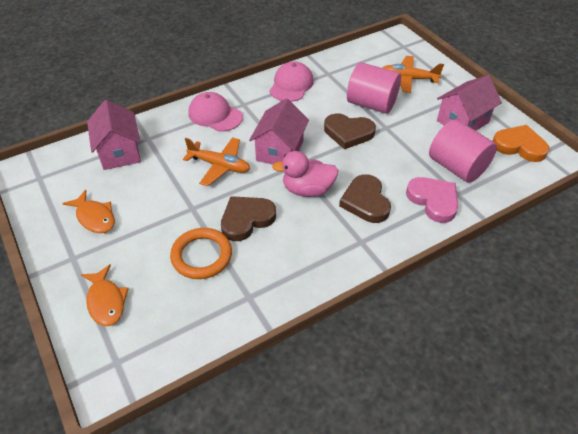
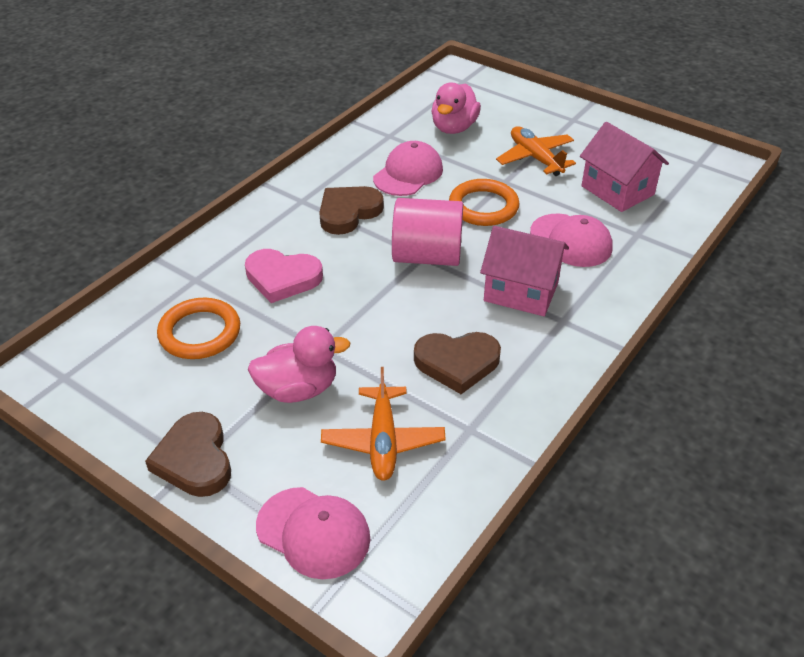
orange fish: 2 -> 0
orange heart: 1 -> 0
orange ring: 1 -> 2
pink cap: 2 -> 3
pink cylinder: 2 -> 1
pink duck: 1 -> 2
pink house: 3 -> 2

